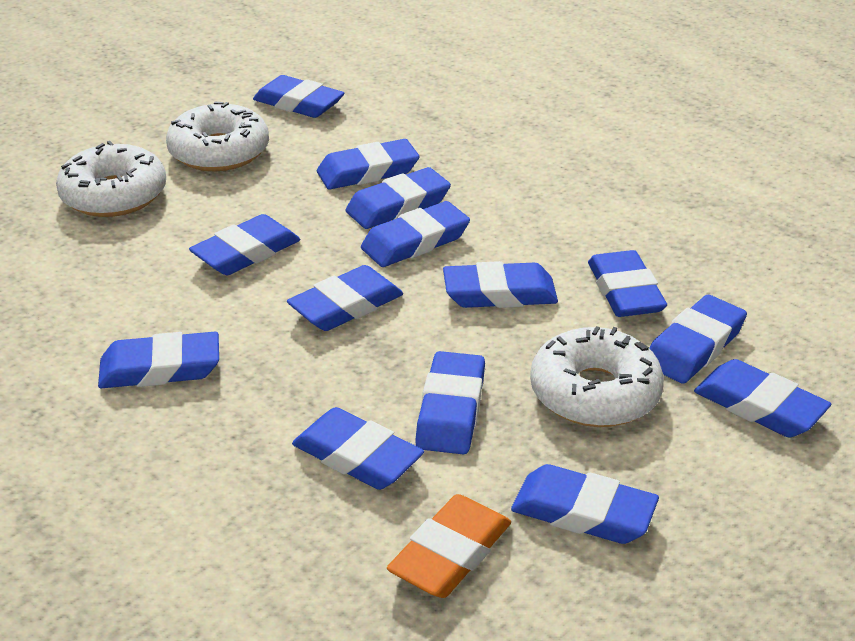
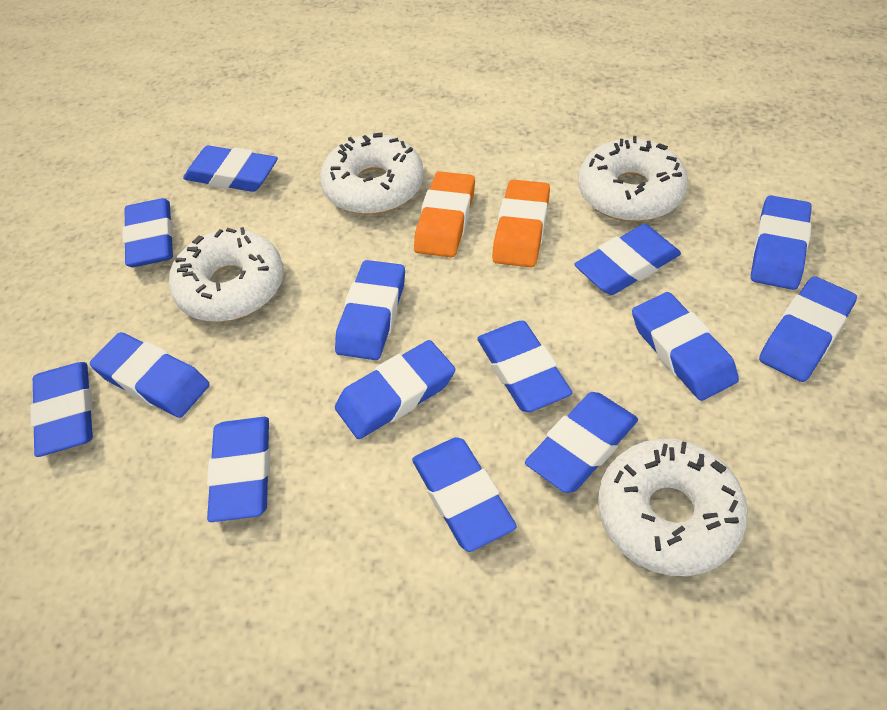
orange eraser: 1 -> 2
white donut: 3 -> 4

